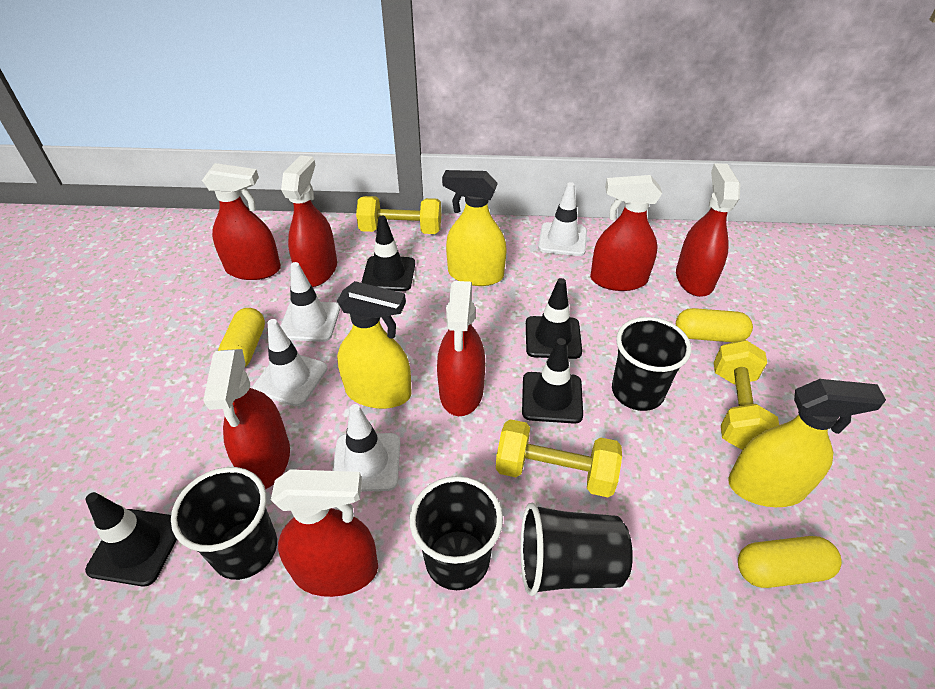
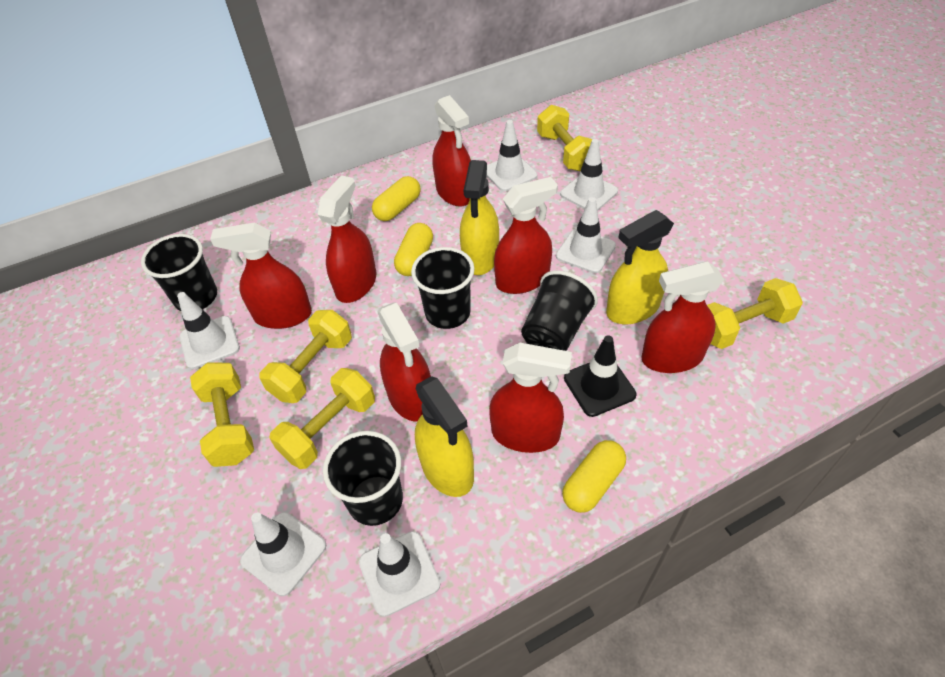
black traffic cone: 4 -> 1
white traffic cone: 4 -> 6
yellow dumbbell: 3 -> 5

